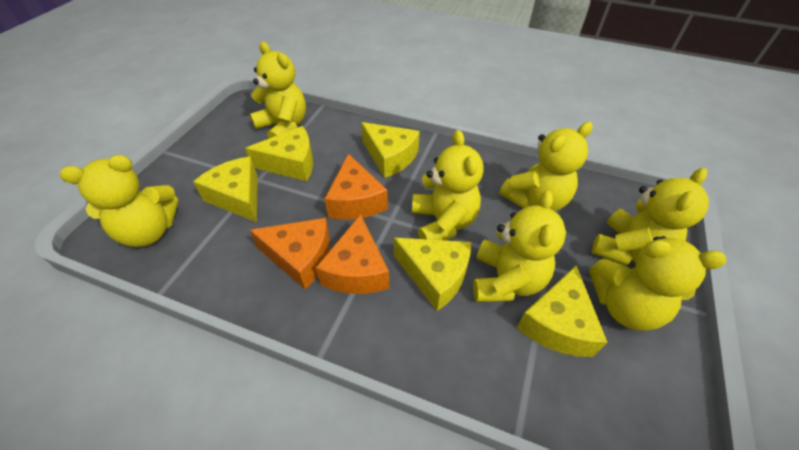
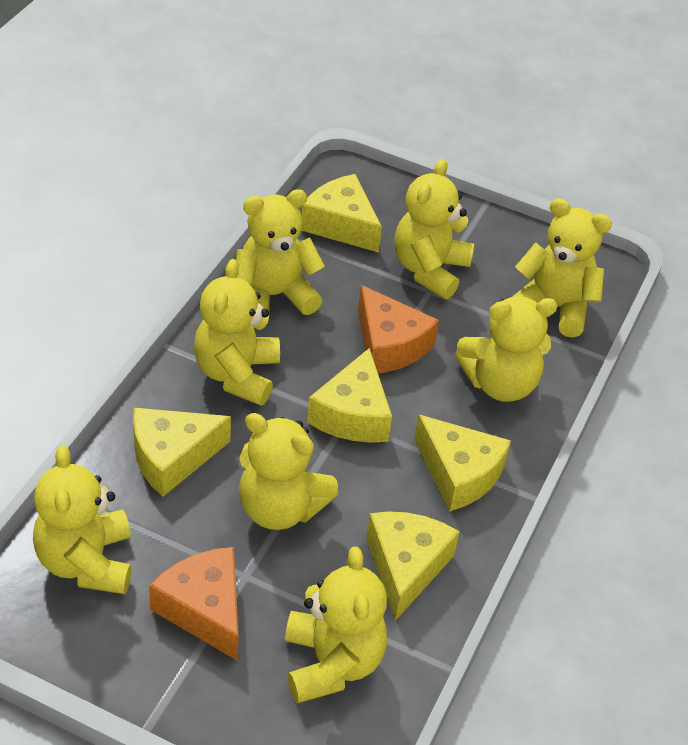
orange cheese: 3 -> 2
yellow teddy bear: 7 -> 8

